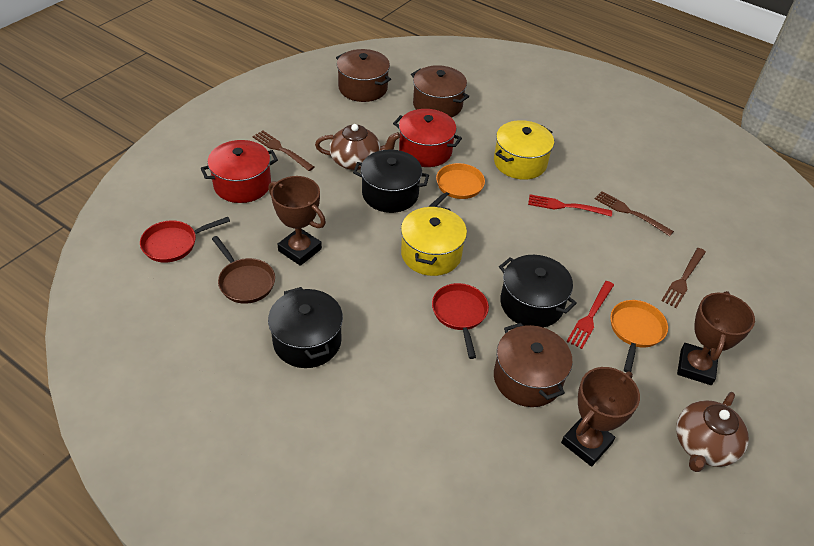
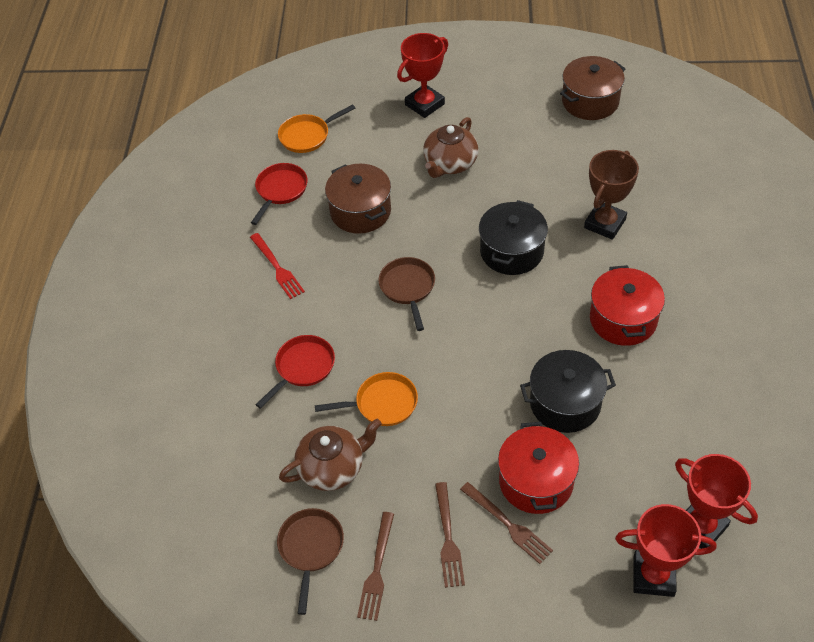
black pot: 3 -> 2
brown pan: 1 -> 2
brown pot: 3 -> 2
brown trophy: 3 -> 1
red fork: 2 -> 1
red trophy: 0 -> 3
yellow pot: 2 -> 0

